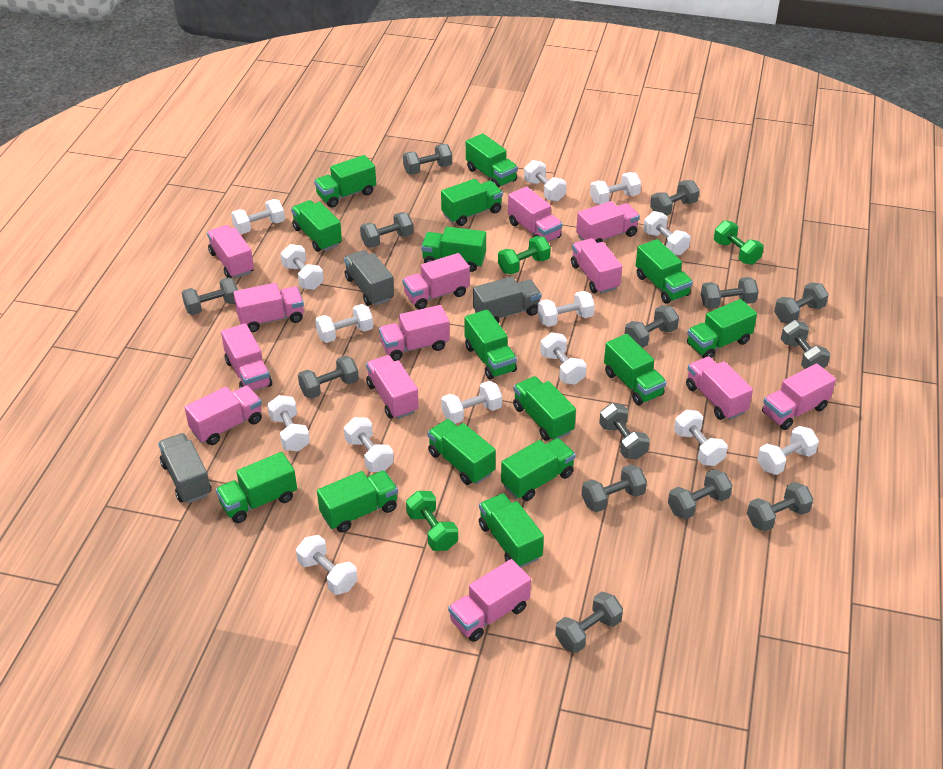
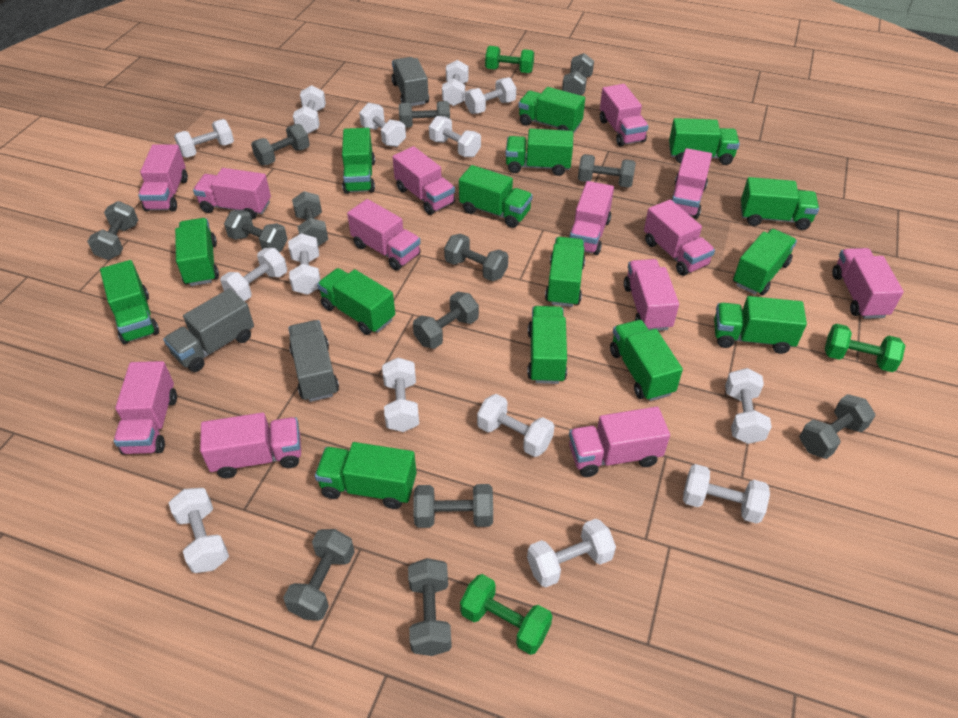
grey dumbbell: 14 -> 13

